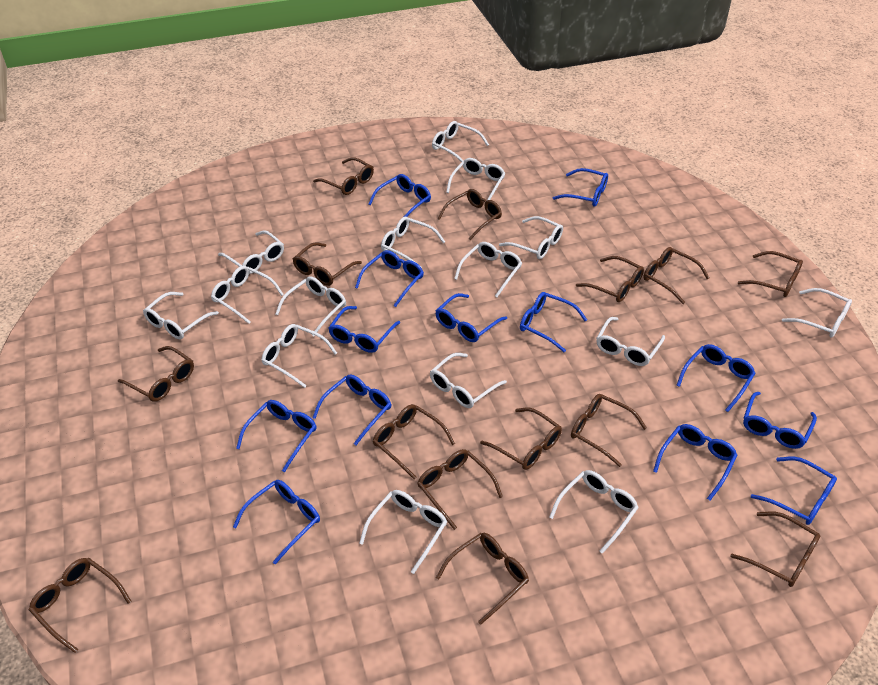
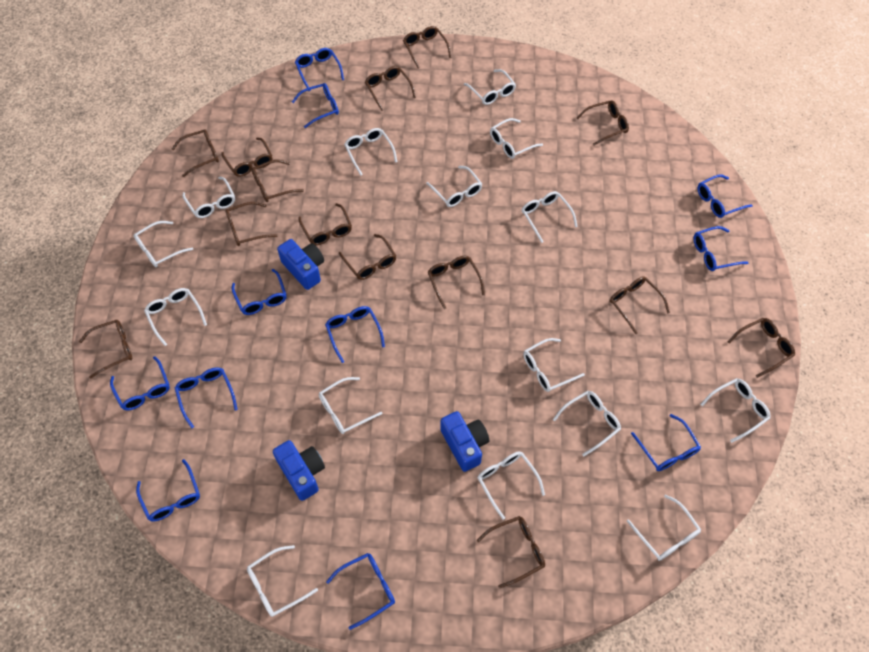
blue camera: 0 -> 3
blue glasses: 13 -> 11

